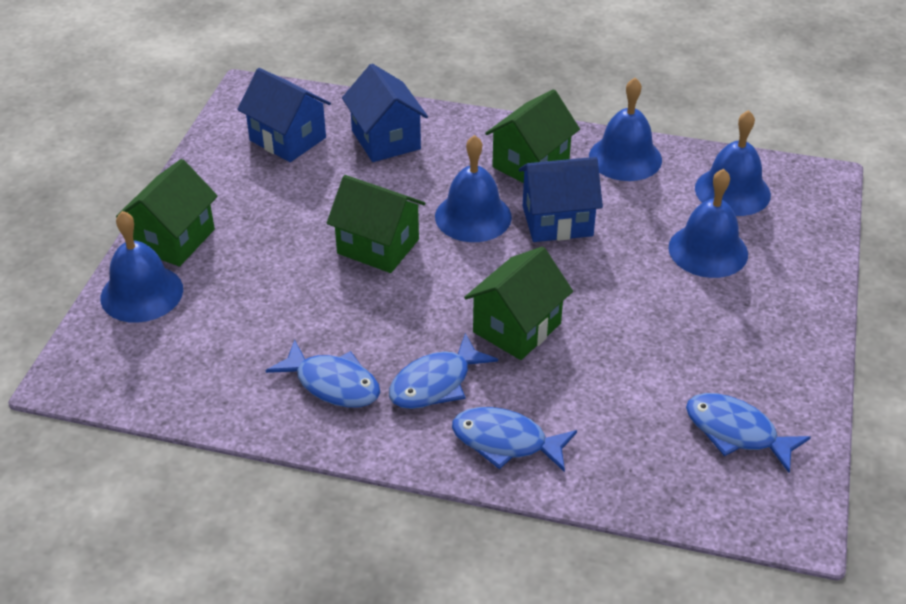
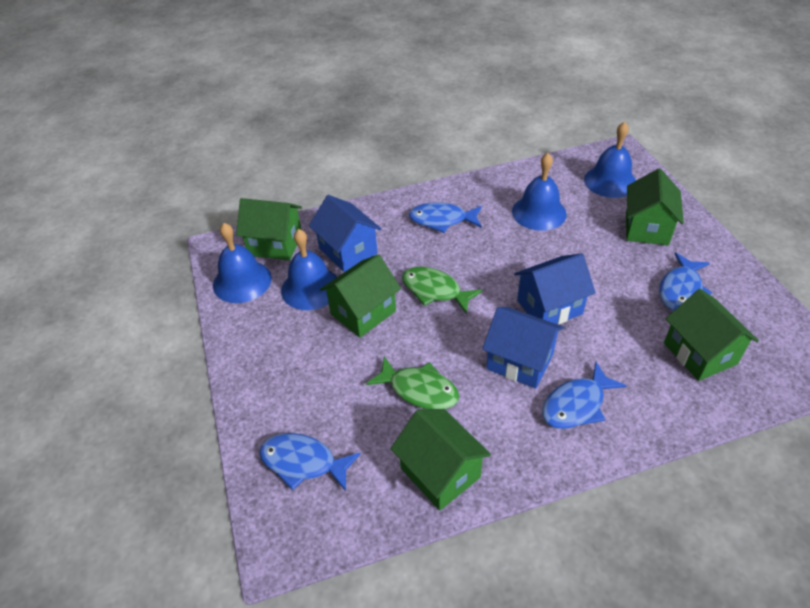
blue bell: 5 -> 4
green fish: 0 -> 2
green house: 4 -> 5

